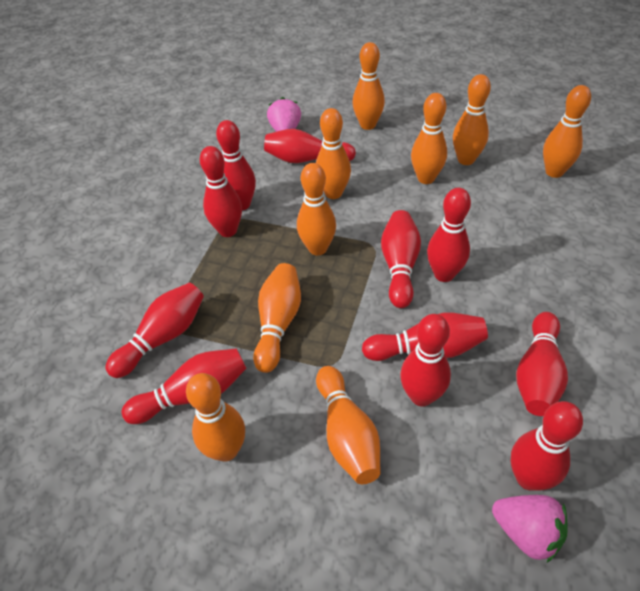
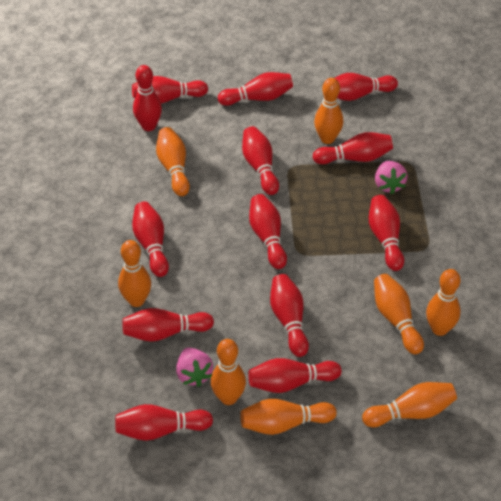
orange bowling pin: 9 -> 8
red bowling pin: 11 -> 13

